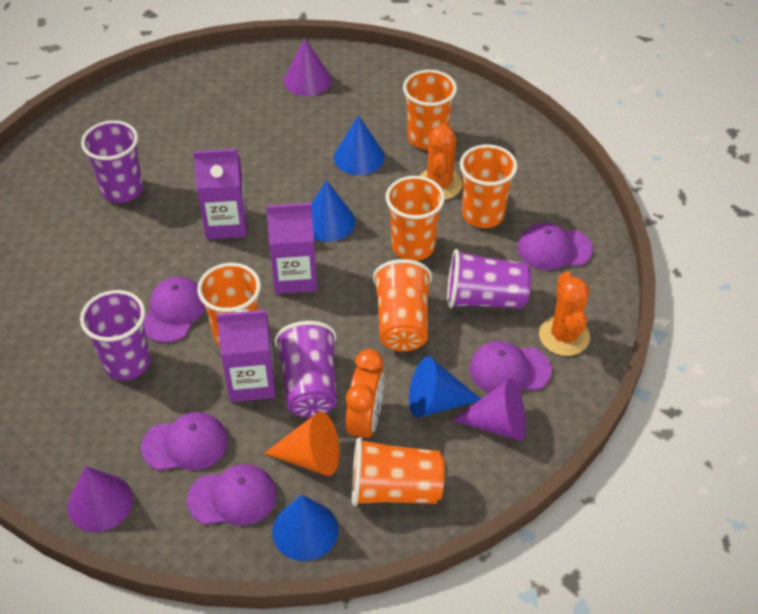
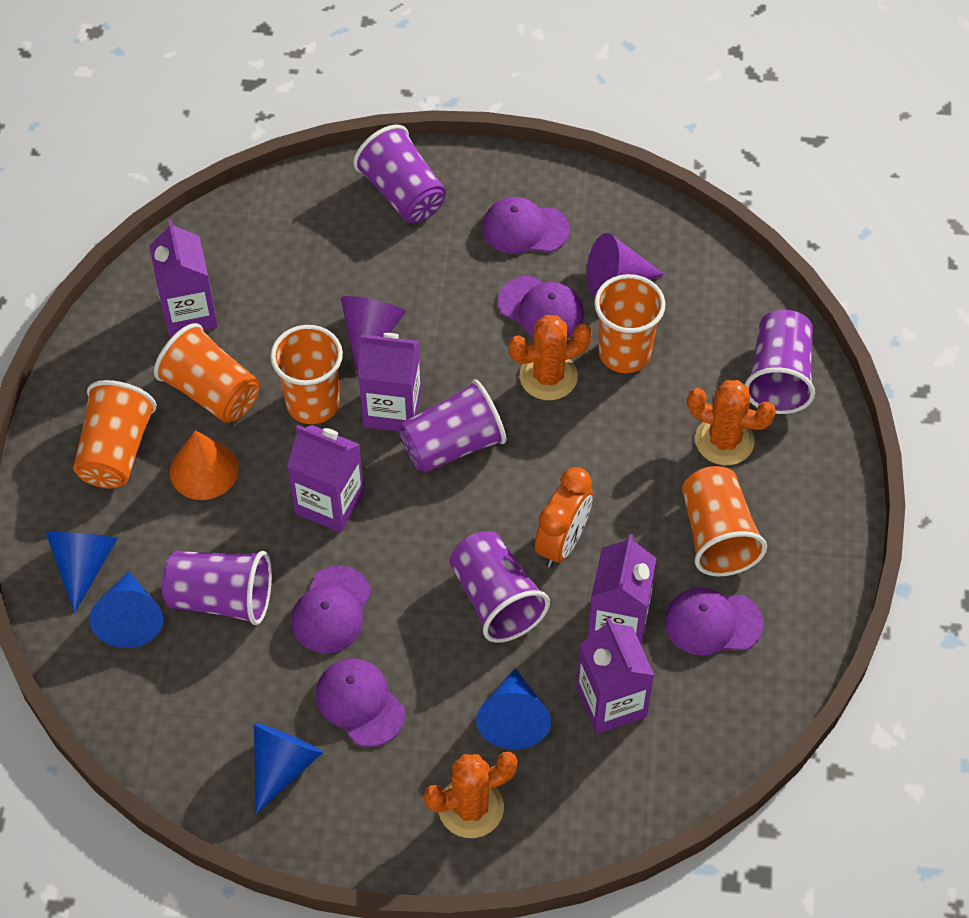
orange cactus: 2 -> 3
orange cup: 6 -> 5
purple carton: 3 -> 5
purple cone: 3 -> 2
purple cup: 4 -> 5

